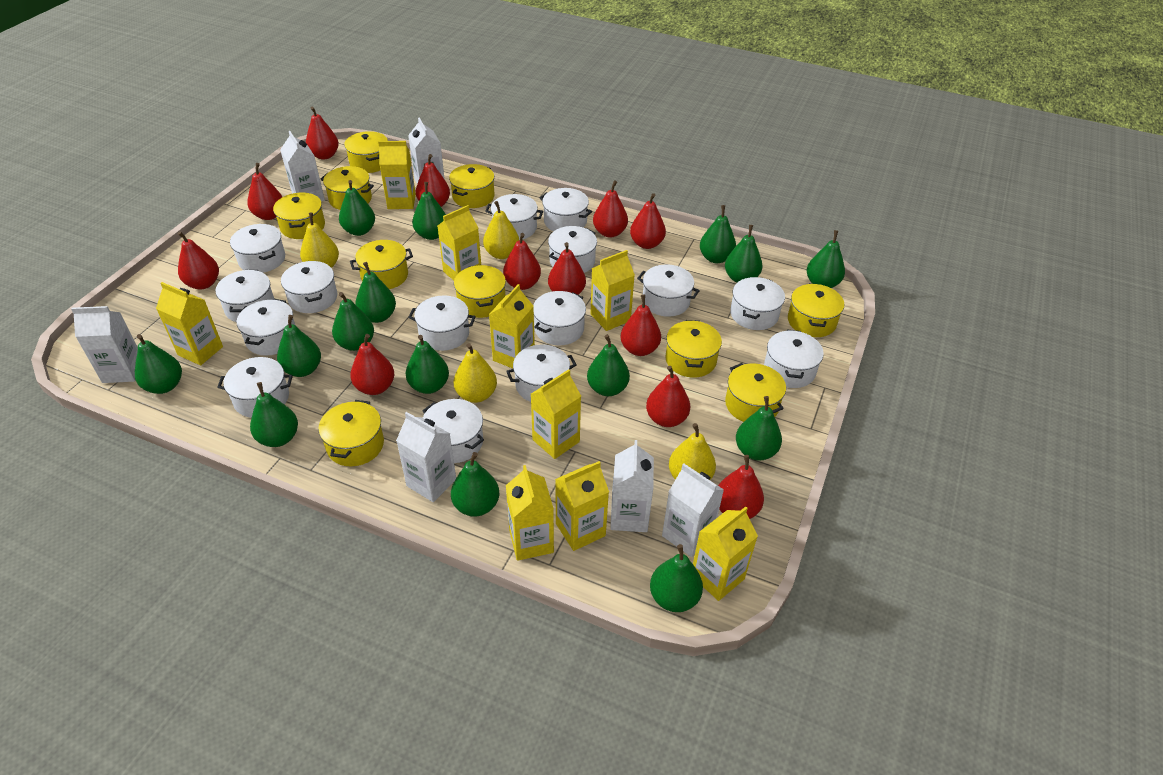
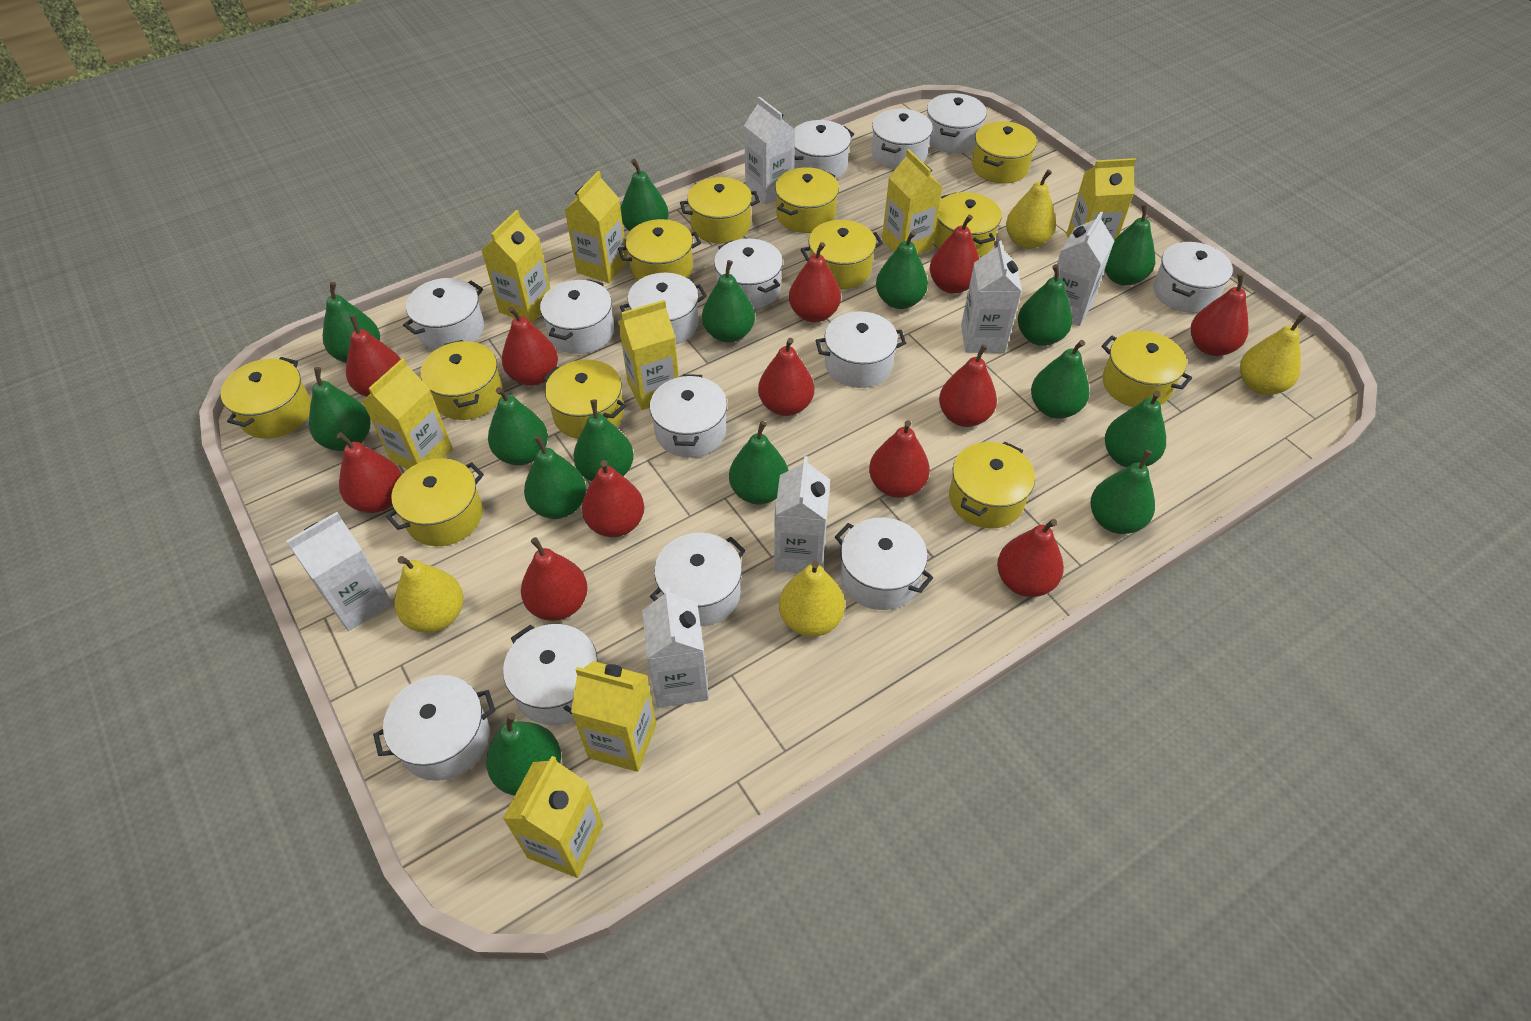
white pot: 15 -> 14
yellow carton: 9 -> 8
yellow pot: 10 -> 12

